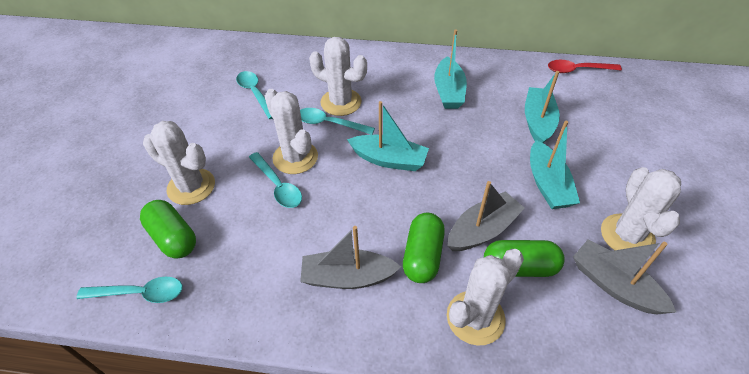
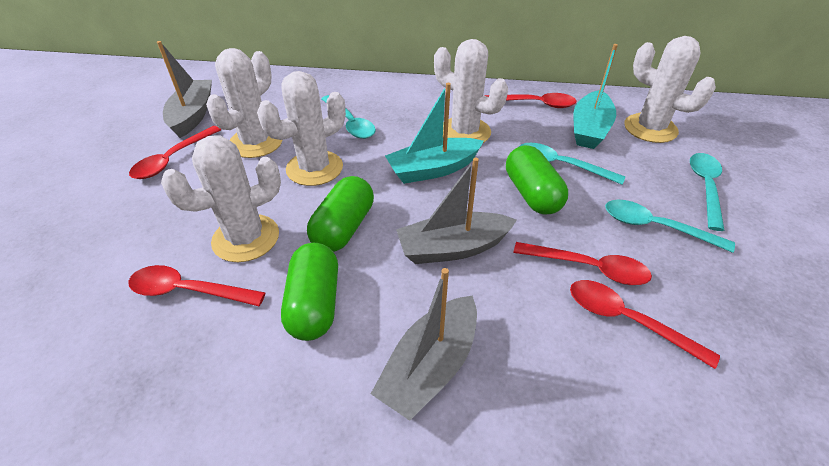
red spoon: 1 -> 5
turquoise boat: 4 -> 2

